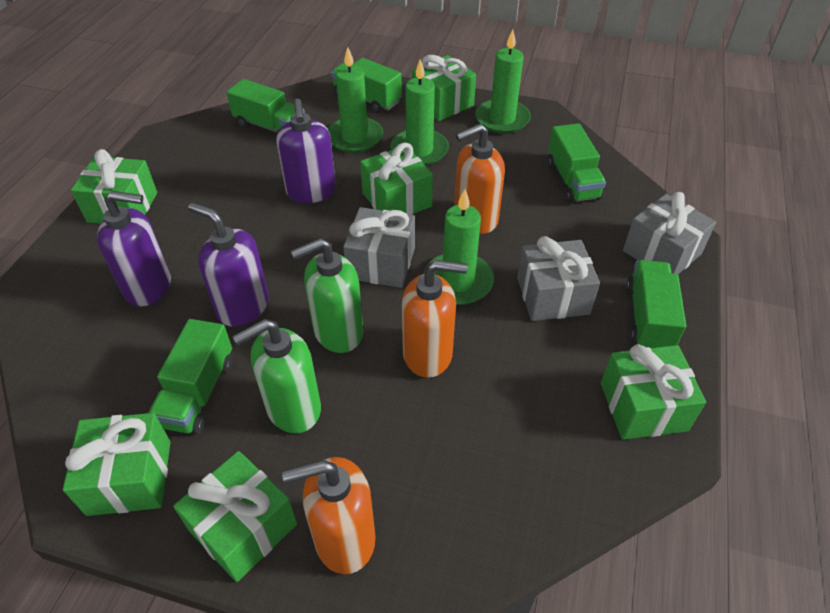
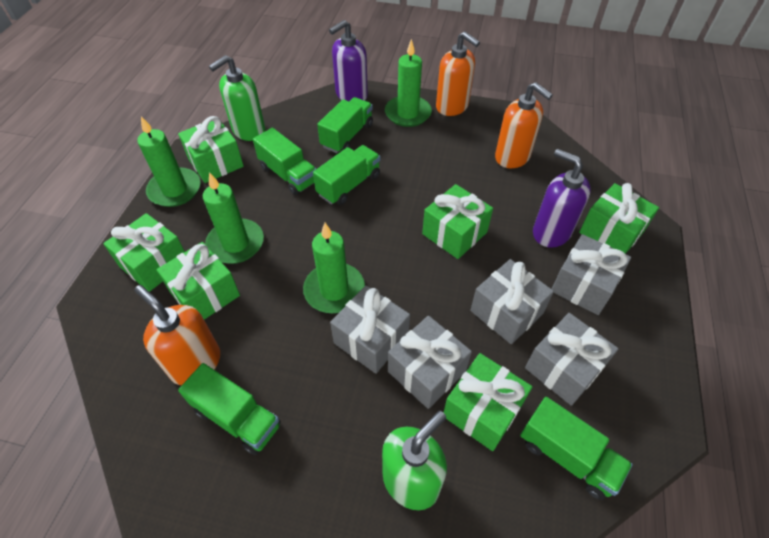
grey gift: 3 -> 5
purple soap dispenser: 3 -> 2

